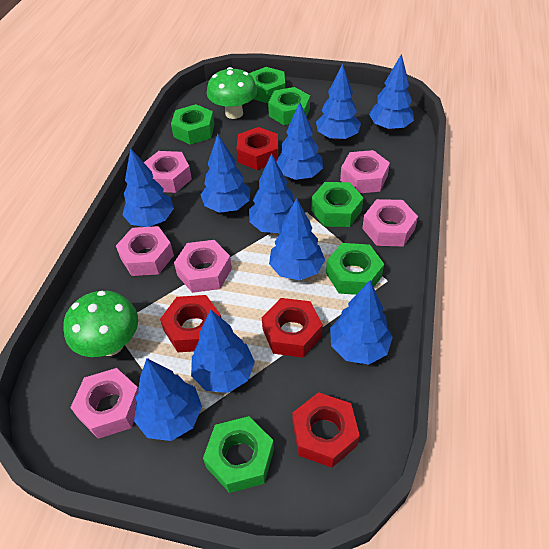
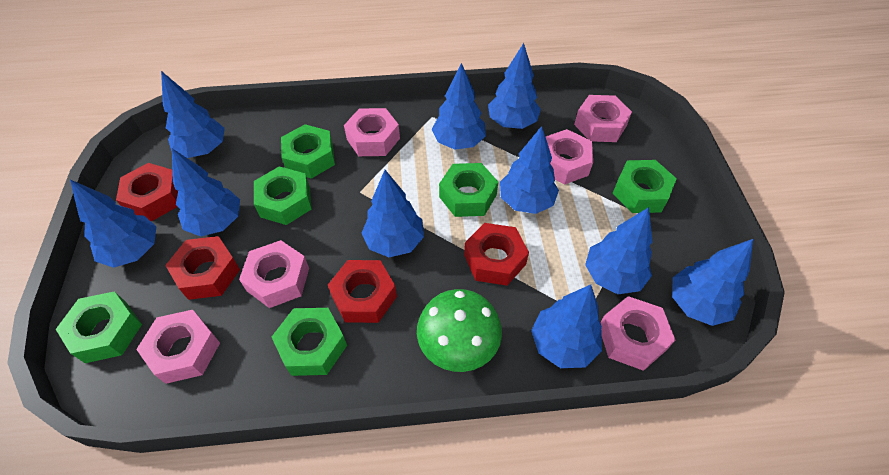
green mushroom: 2 -> 1

